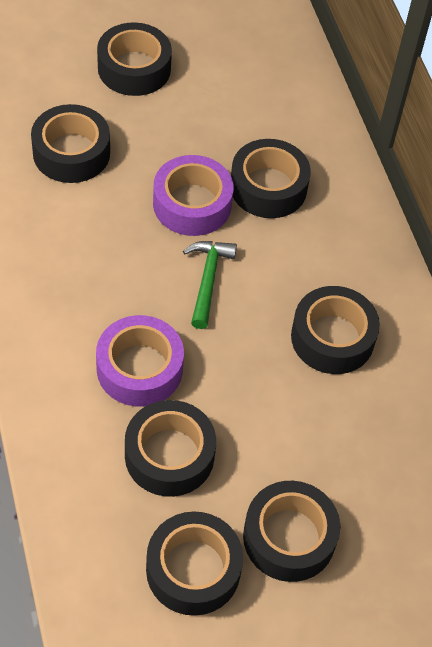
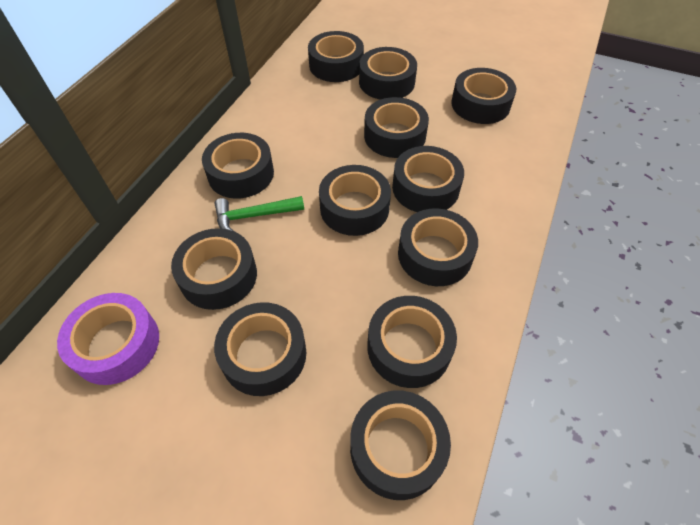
black tape: 7 -> 12
purple tape: 2 -> 1

